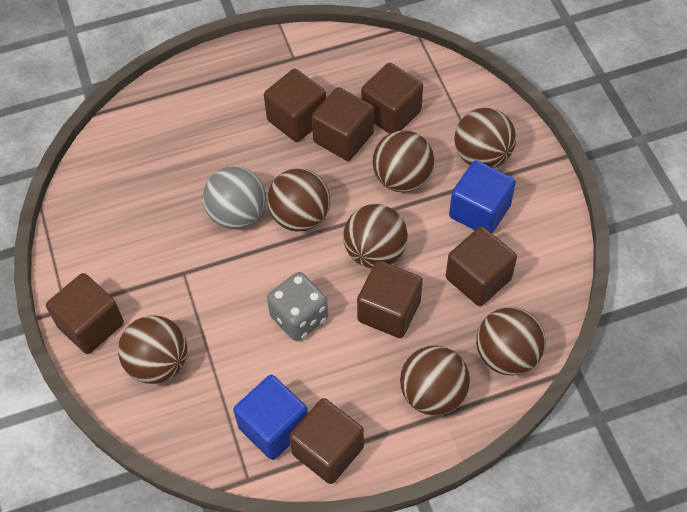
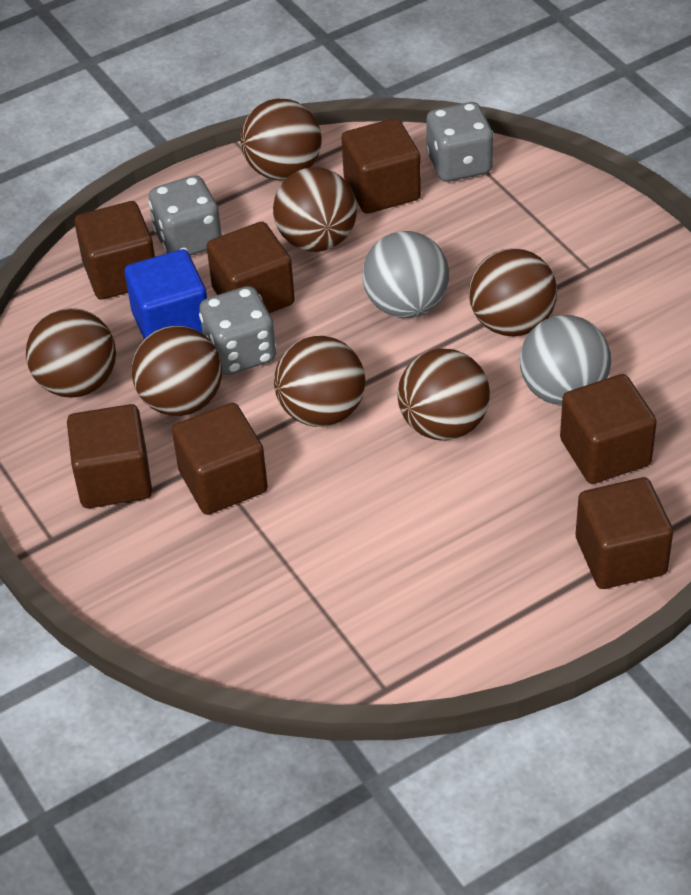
blue cube: 2 -> 1
grey ball: 1 -> 2
grey dice: 1 -> 3

